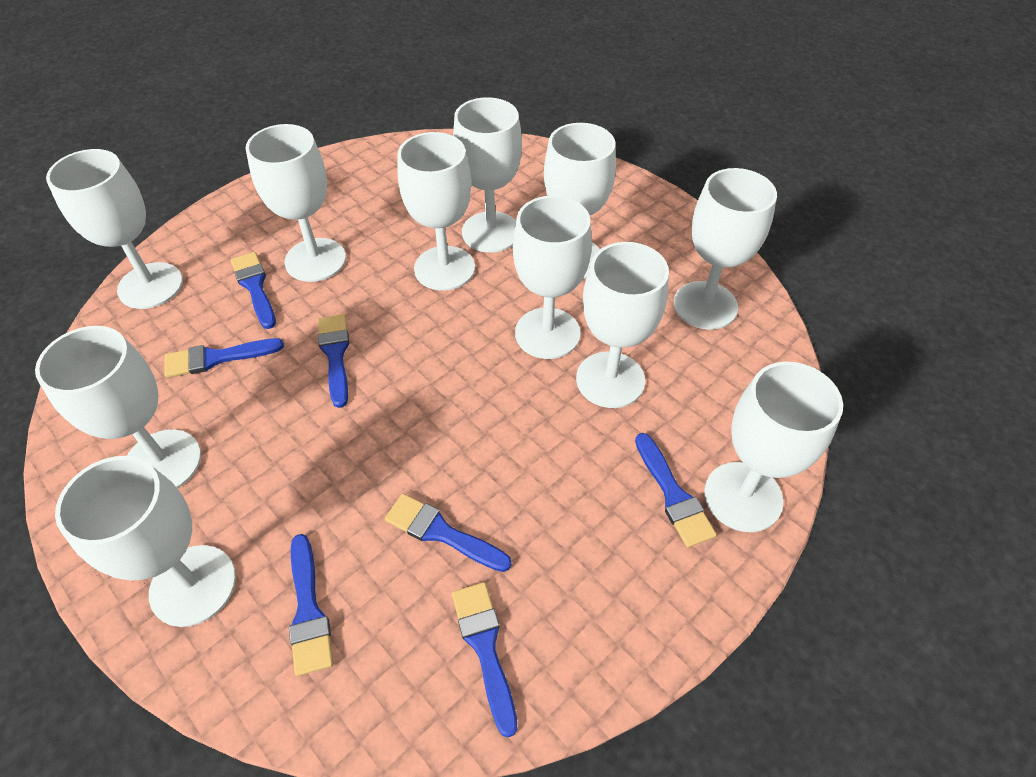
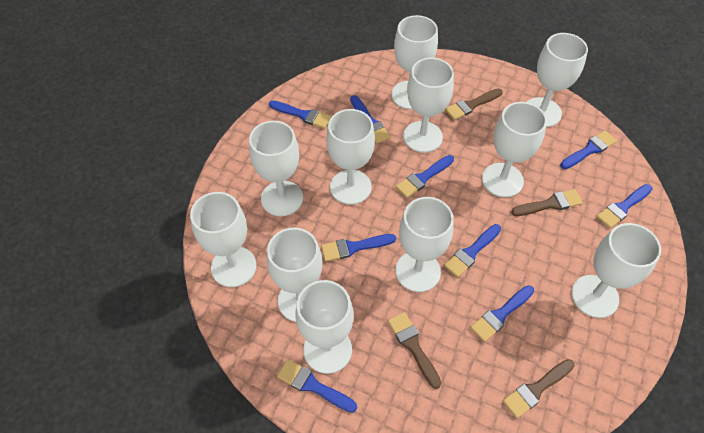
blue brush: 7 -> 9
brown brush: 0 -> 4

